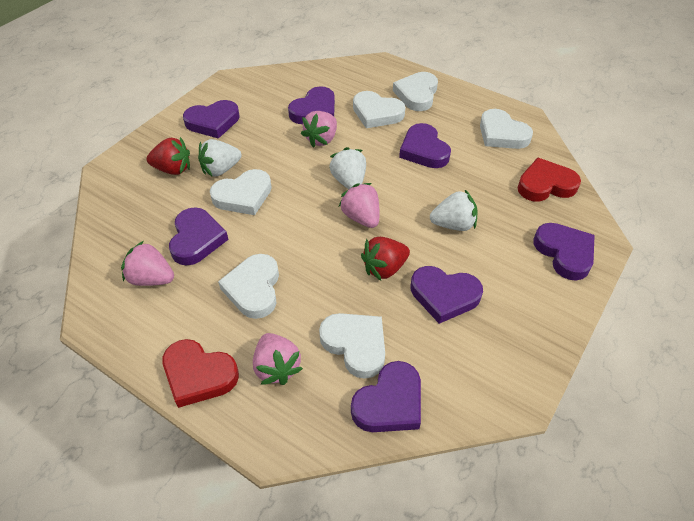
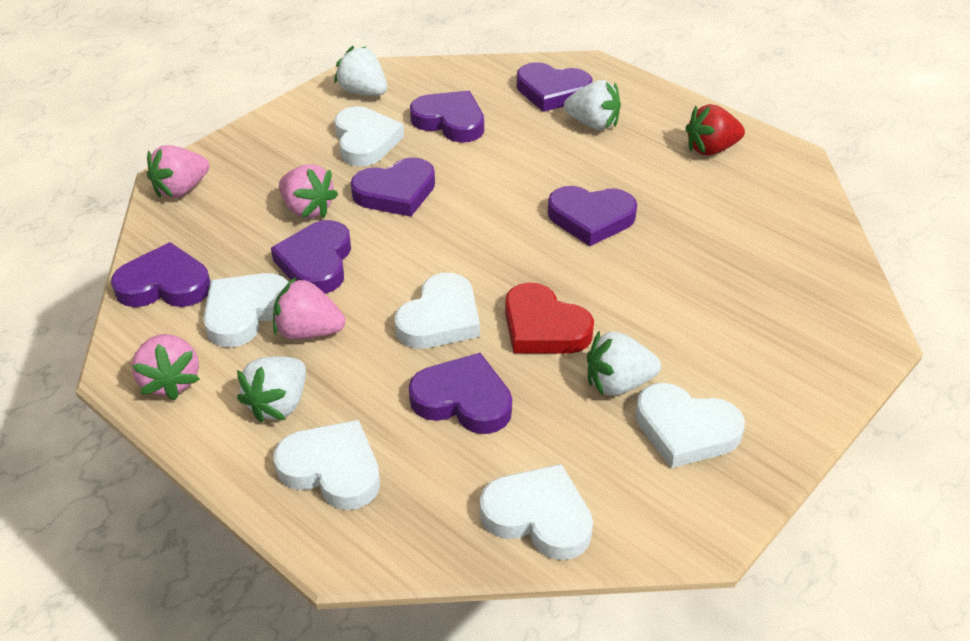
red heart: 2 -> 1
red strawberry: 2 -> 1
white strawberry: 3 -> 4

